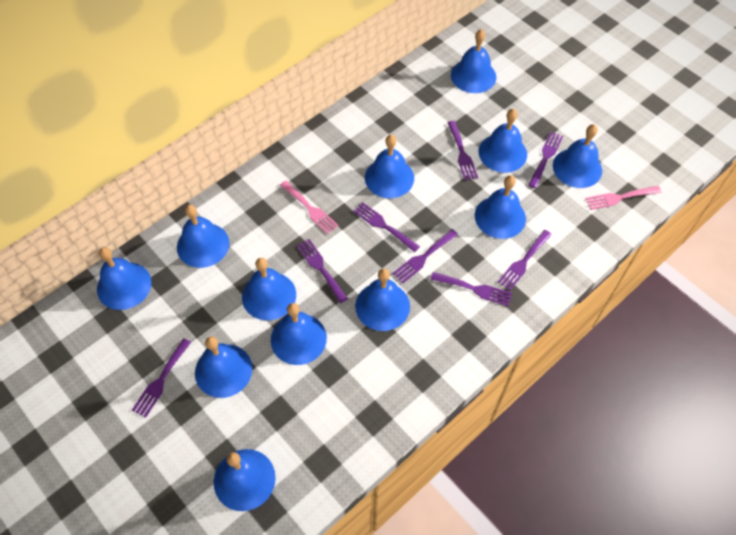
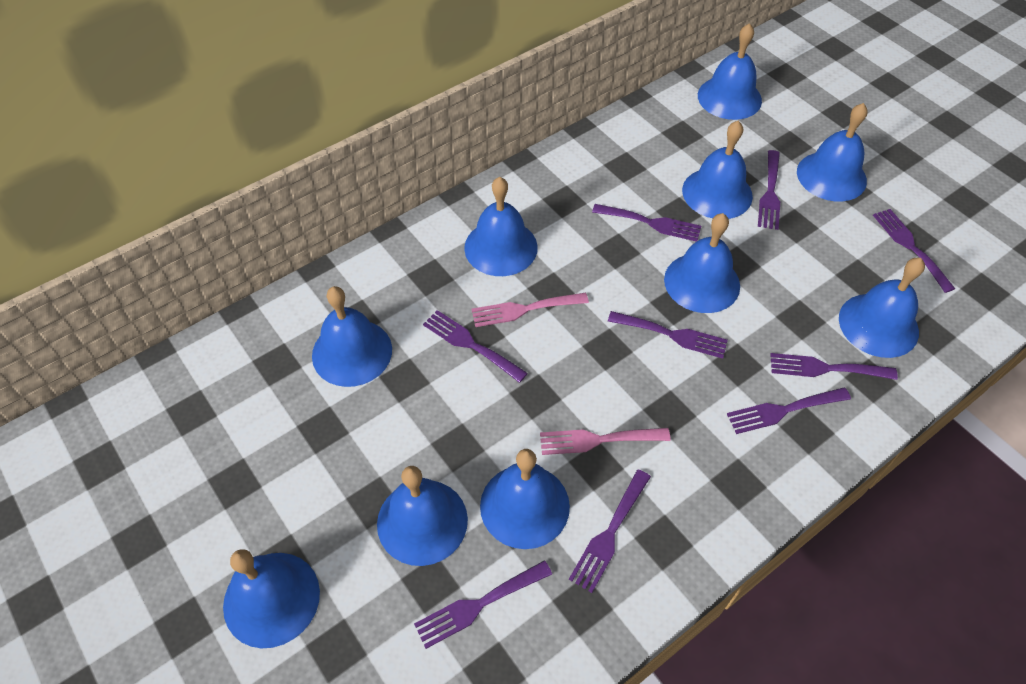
blue bell: 12 -> 10
purple fork: 8 -> 9

